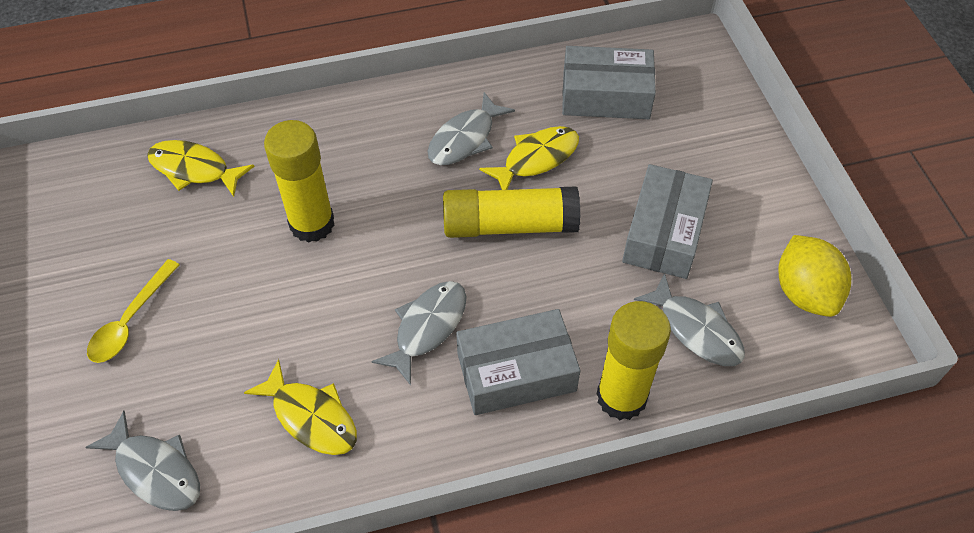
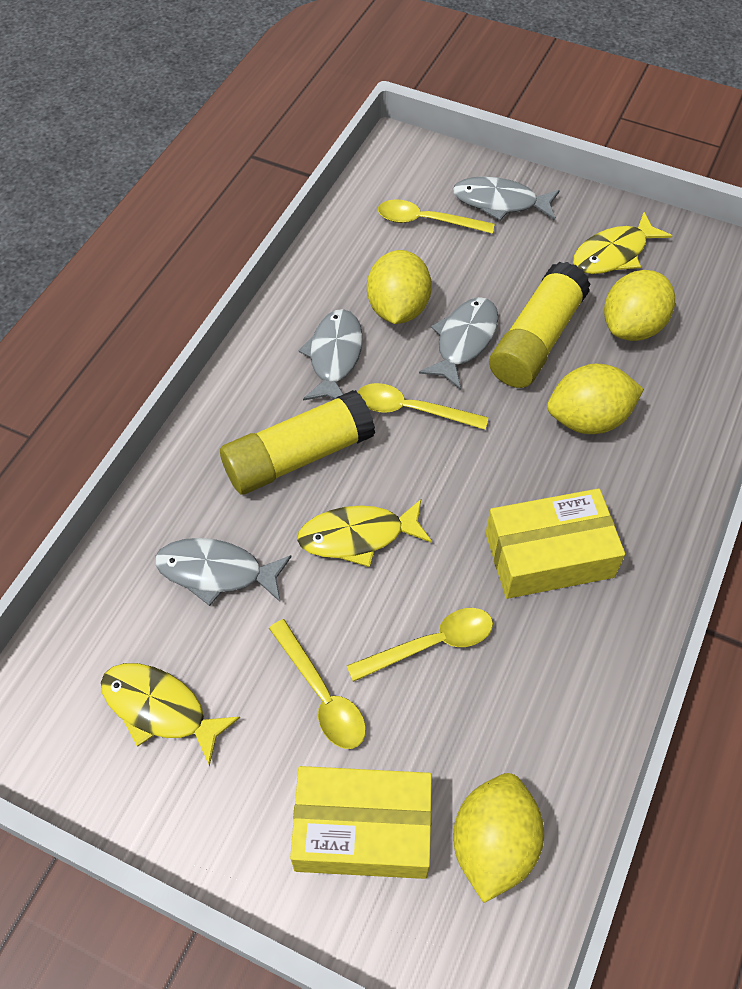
grey box: 3 -> 0
yellow box: 0 -> 2
yellow glue stick: 3 -> 2
yellow lemon: 1 -> 4
yellow spoon: 1 -> 4

